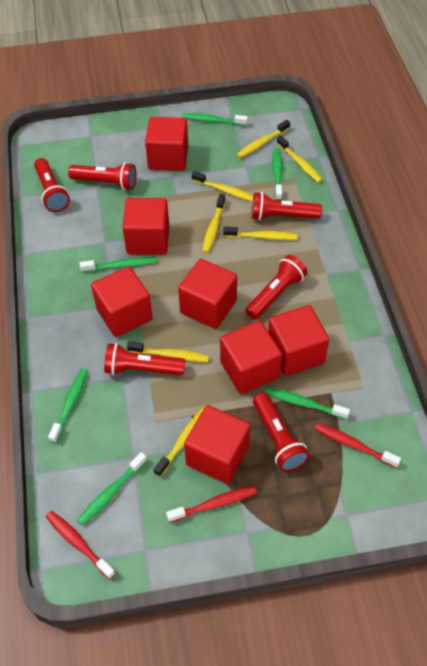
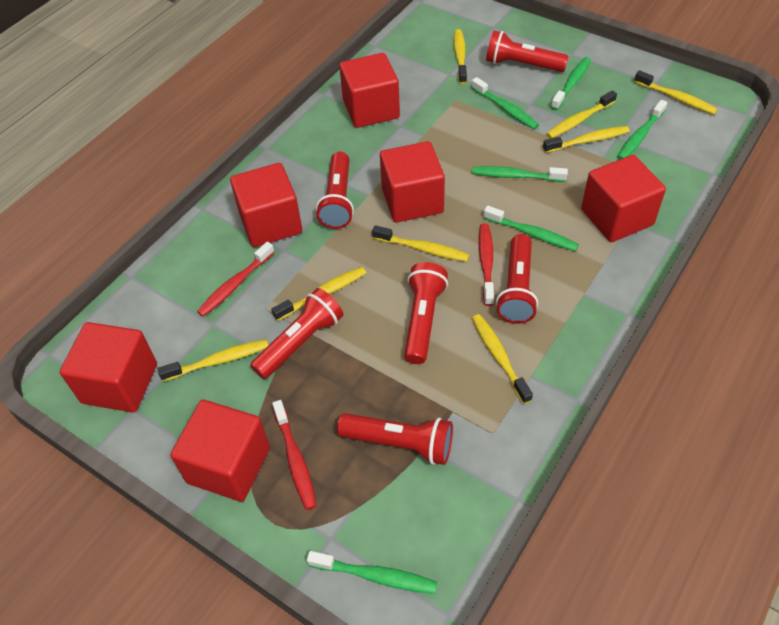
red cube: 7 -> 6
yellow toothbrush: 7 -> 8

